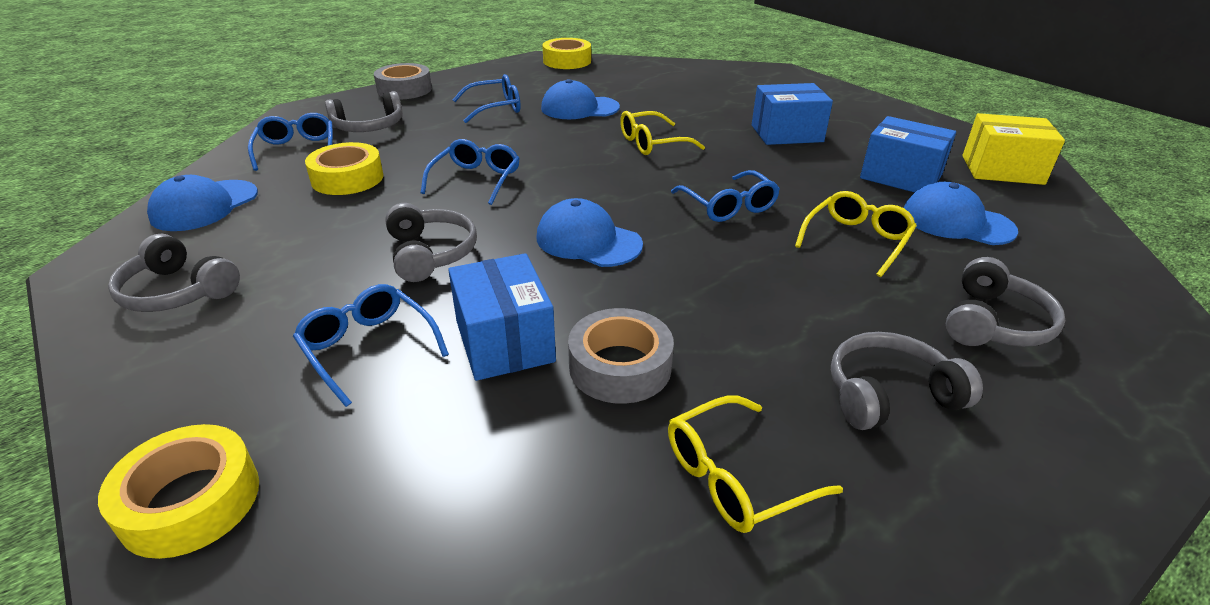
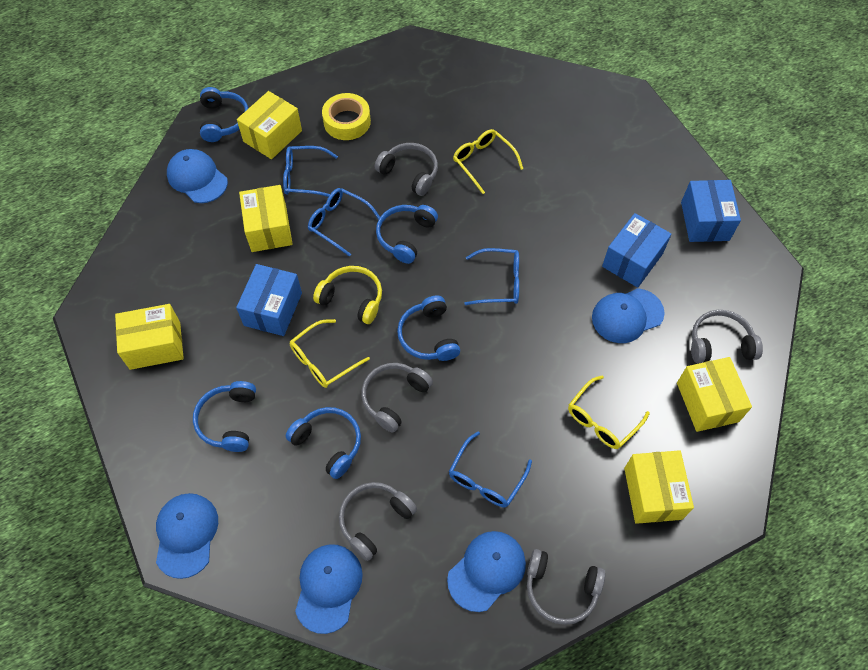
blue cap: 4 -> 5
blue glasses: 5 -> 4
blue headphones: 0 -> 5
grey tape: 2 -> 0
yellow box: 1 -> 5
yellow headphones: 0 -> 1
yellow tape: 3 -> 1

